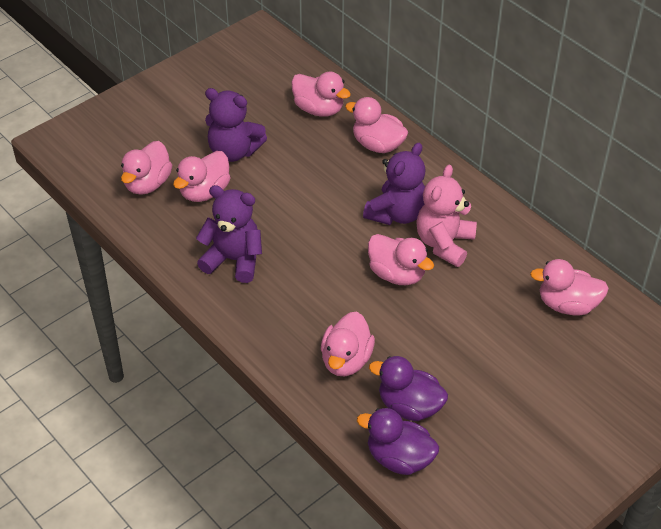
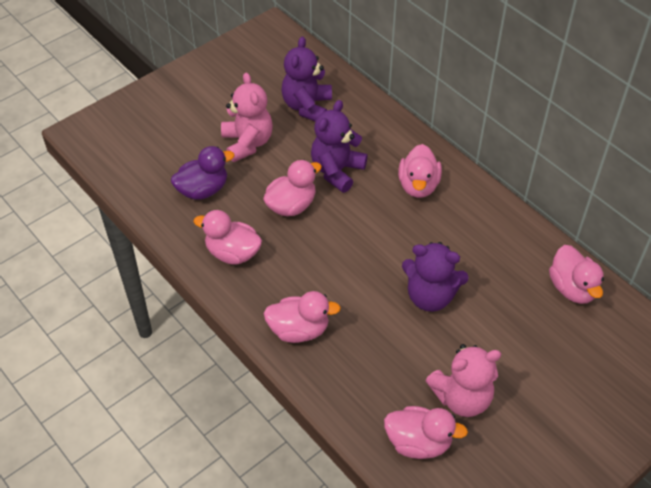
pink duck: 7 -> 6
pink teddy bear: 1 -> 2
purple duck: 2 -> 1

